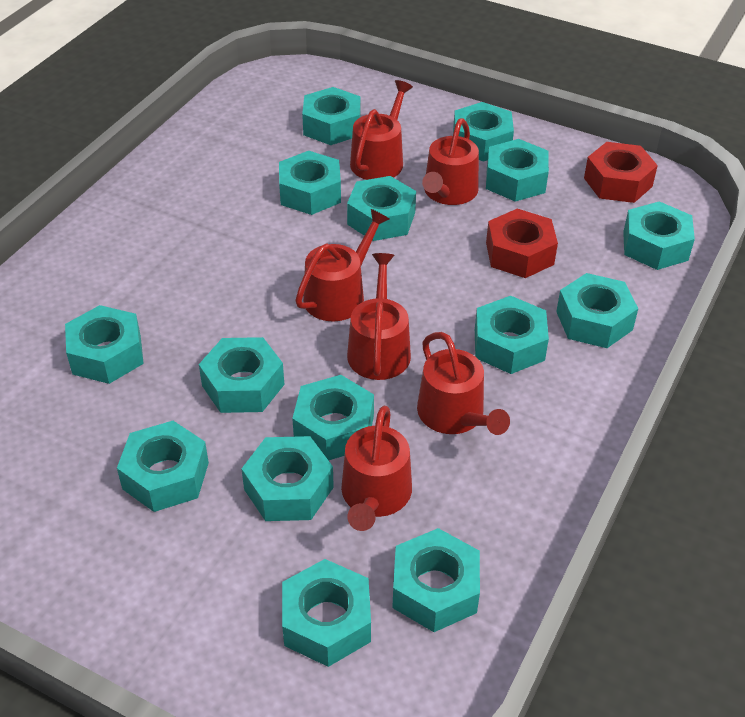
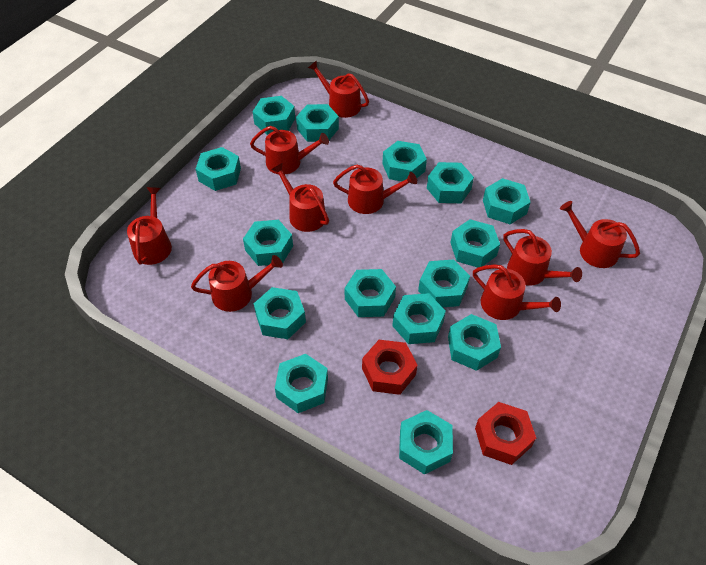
red watering can: 6 -> 9

